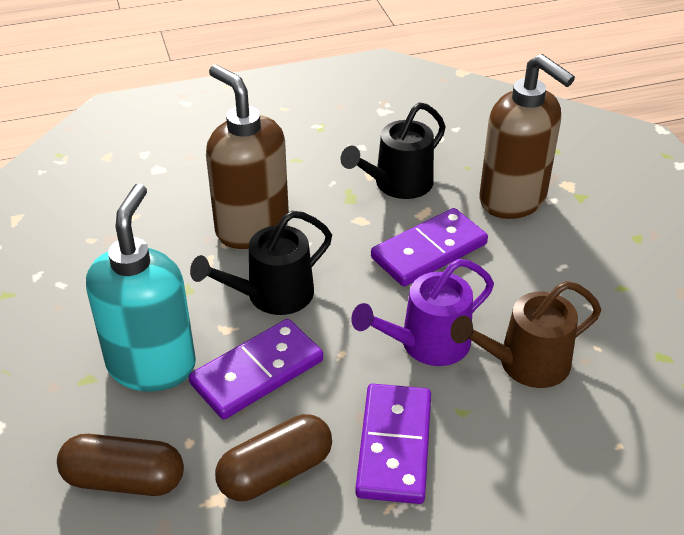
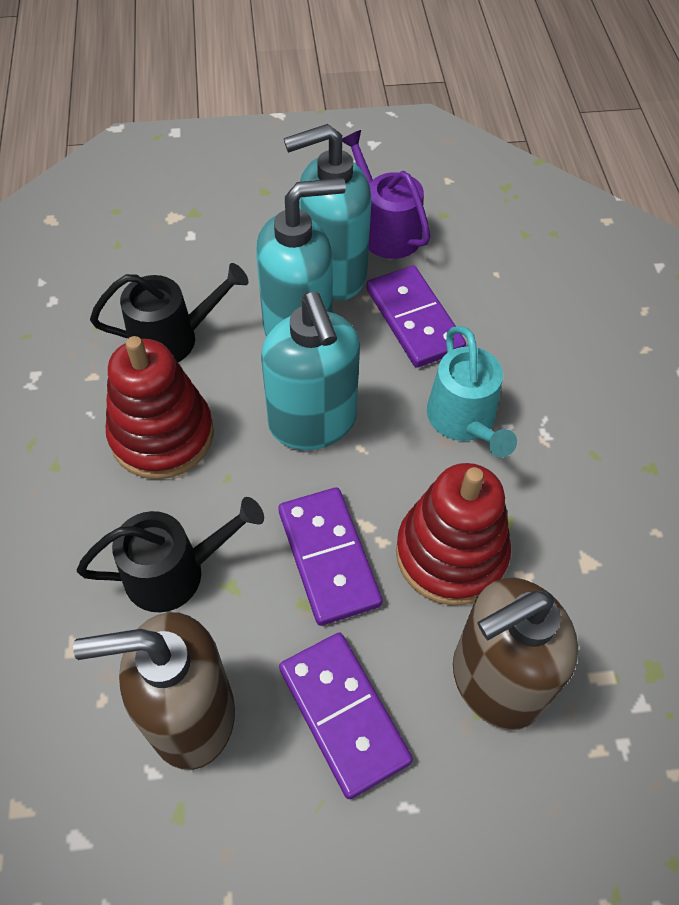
brown capsule: 2 -> 0
brown watering can: 1 -> 0
red stacking toy: 0 -> 2
turquoise soap dispenser: 1 -> 3
turquoise watering can: 0 -> 1

